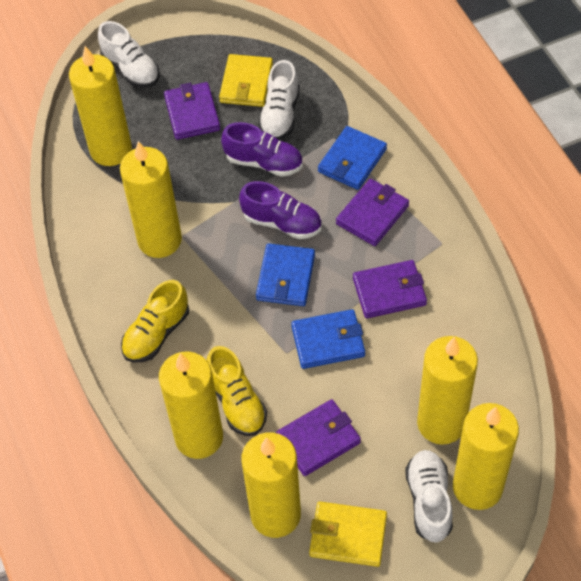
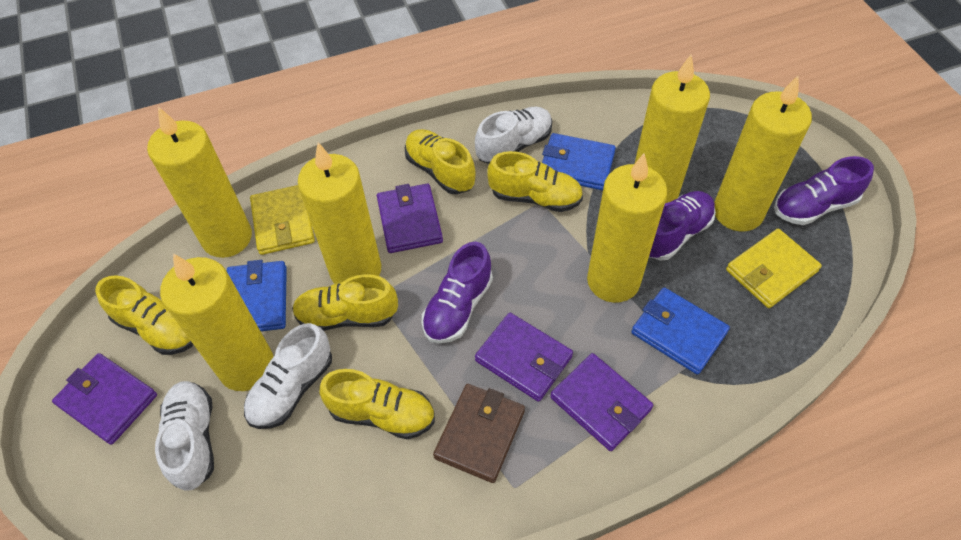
brown wallet: 0 -> 1
purple shoe: 2 -> 3
yellow shoe: 2 -> 5

